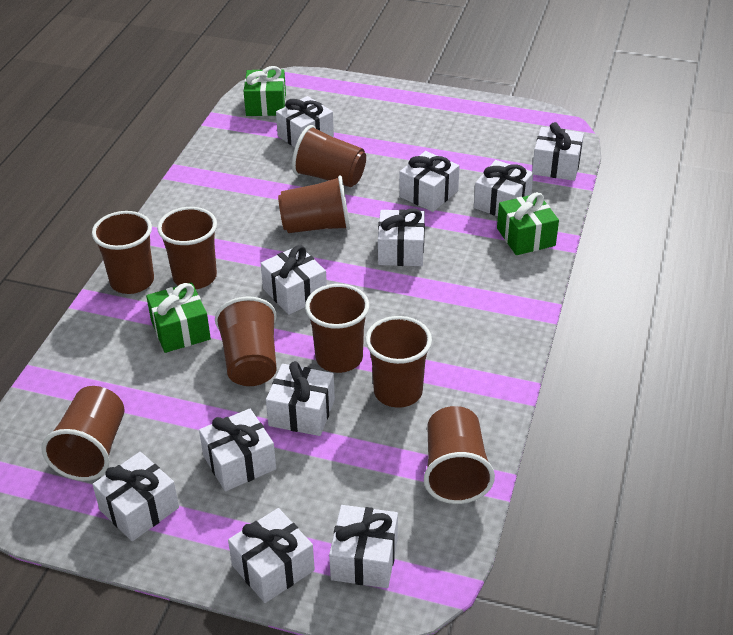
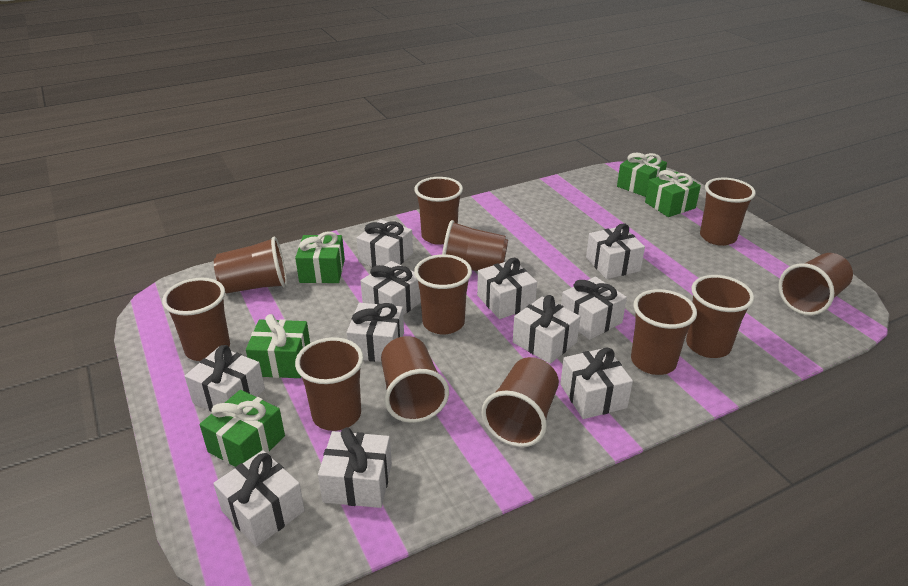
brown cup: 9 -> 12
green gift: 3 -> 5

